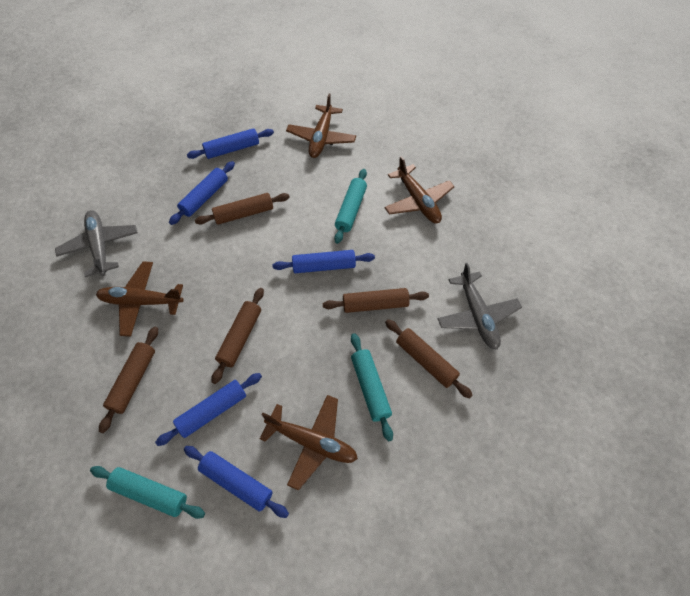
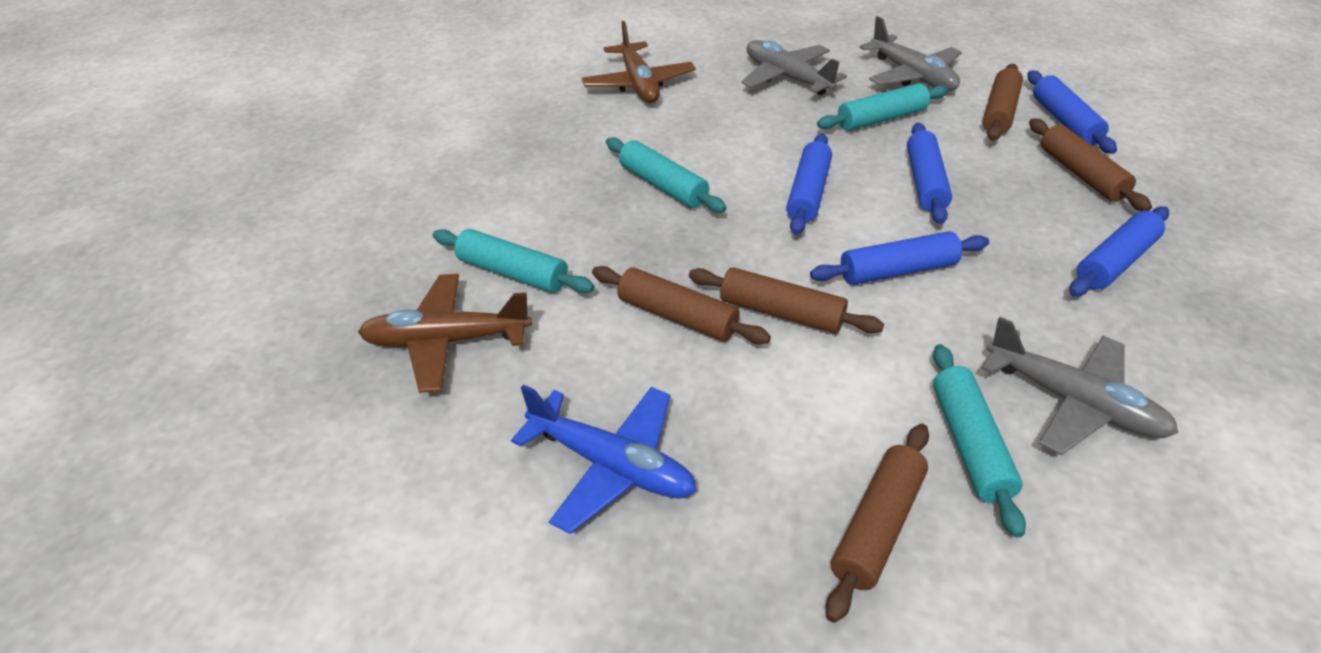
blue plane: 0 -> 1
brown plane: 4 -> 2
grey plane: 2 -> 3
turquoise rolling pin: 3 -> 4

